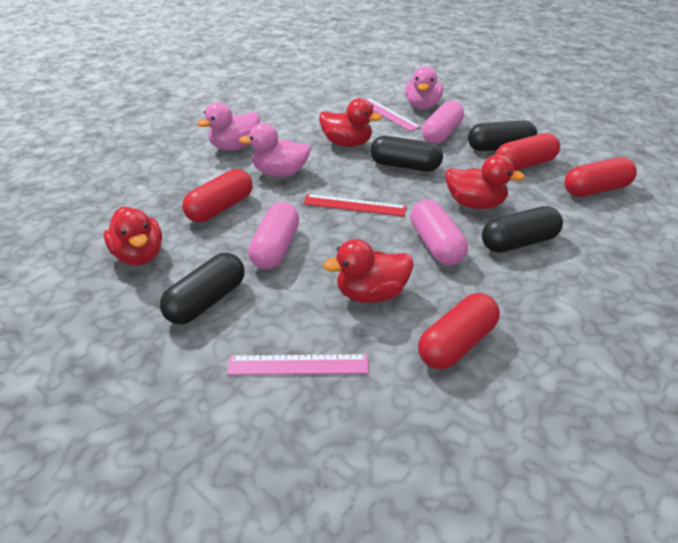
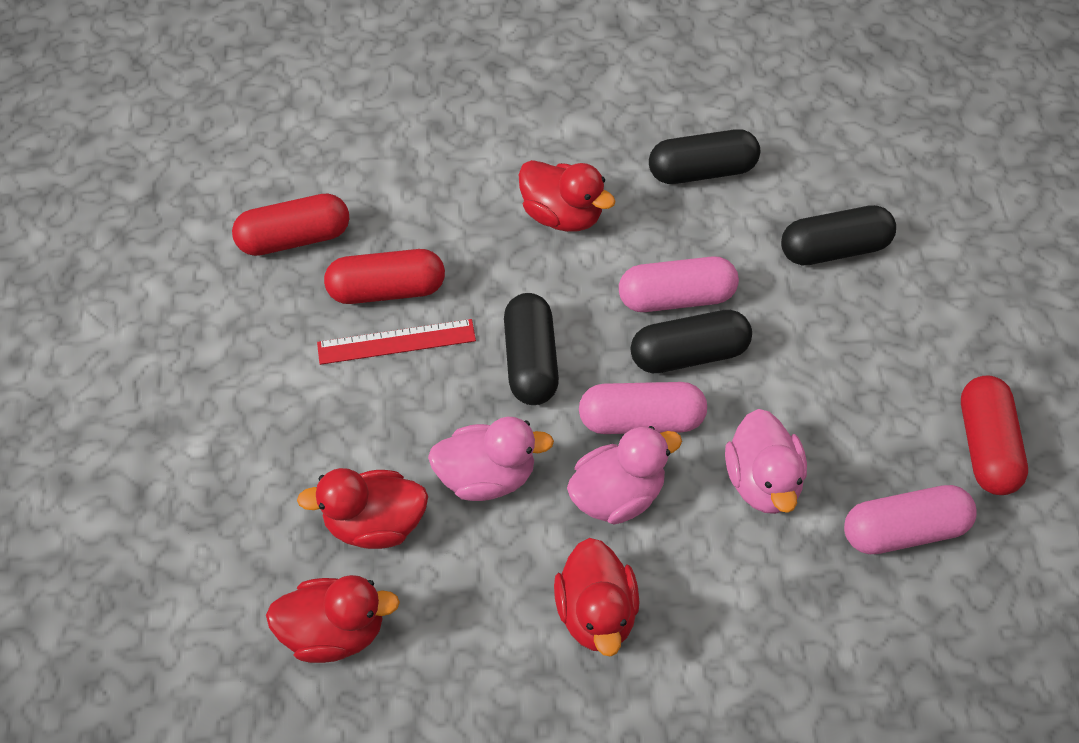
pink ruler: 2 -> 0
red capsule: 4 -> 3

